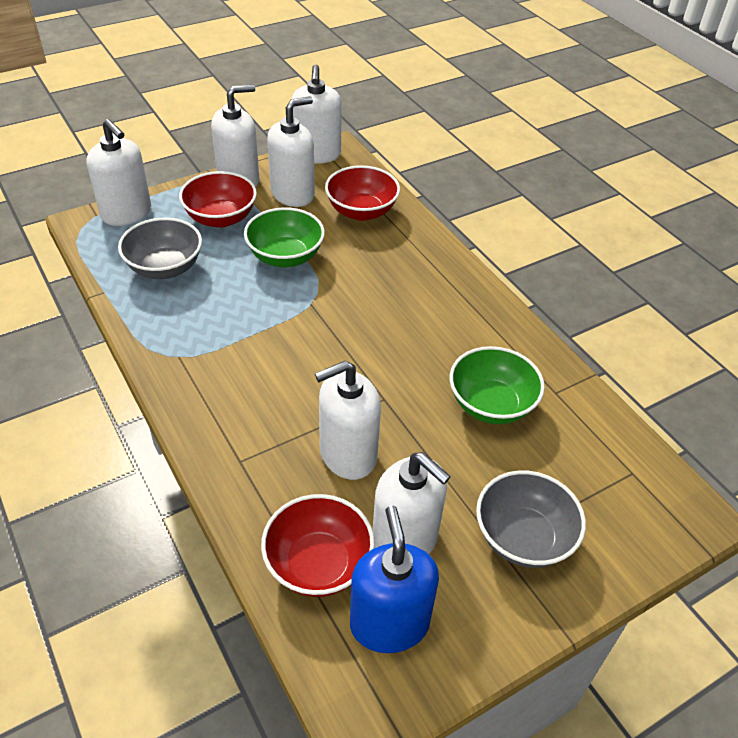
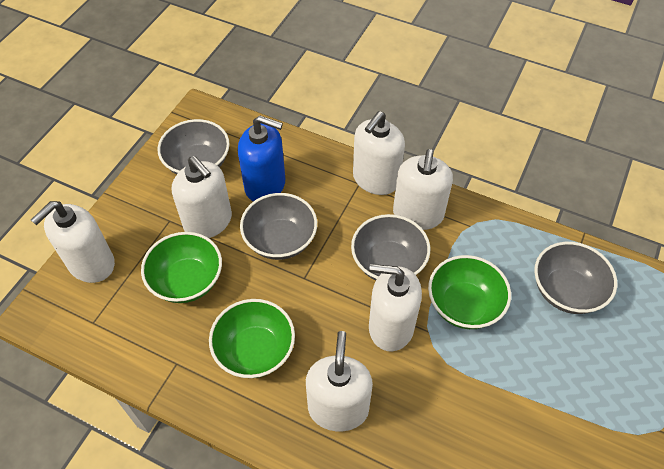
green bowl: 2 -> 3
grey bowl: 2 -> 4
red bowl: 3 -> 0

